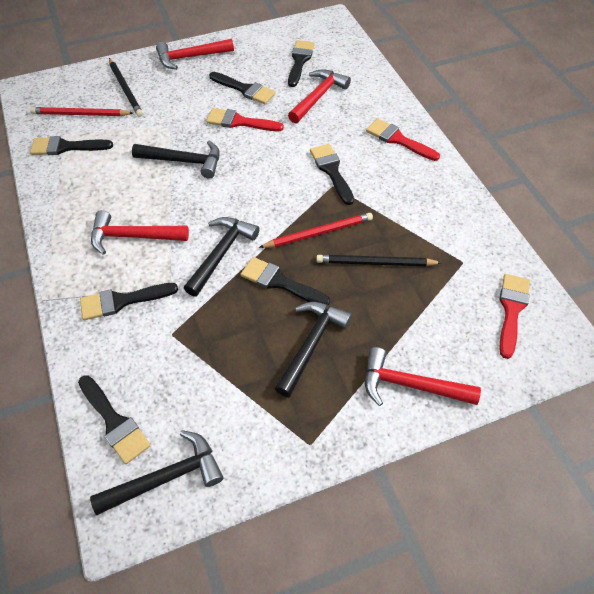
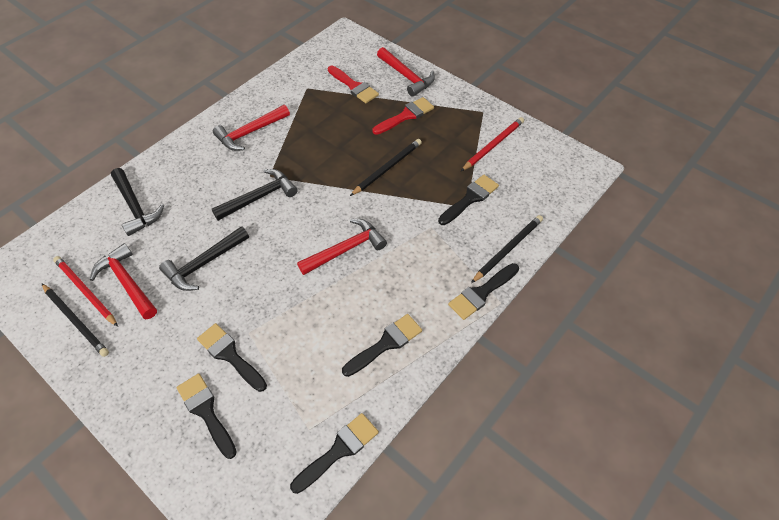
black brush: 7 -> 6
black hammer: 4 -> 3
black pencil: 2 -> 3
red brush: 3 -> 2

